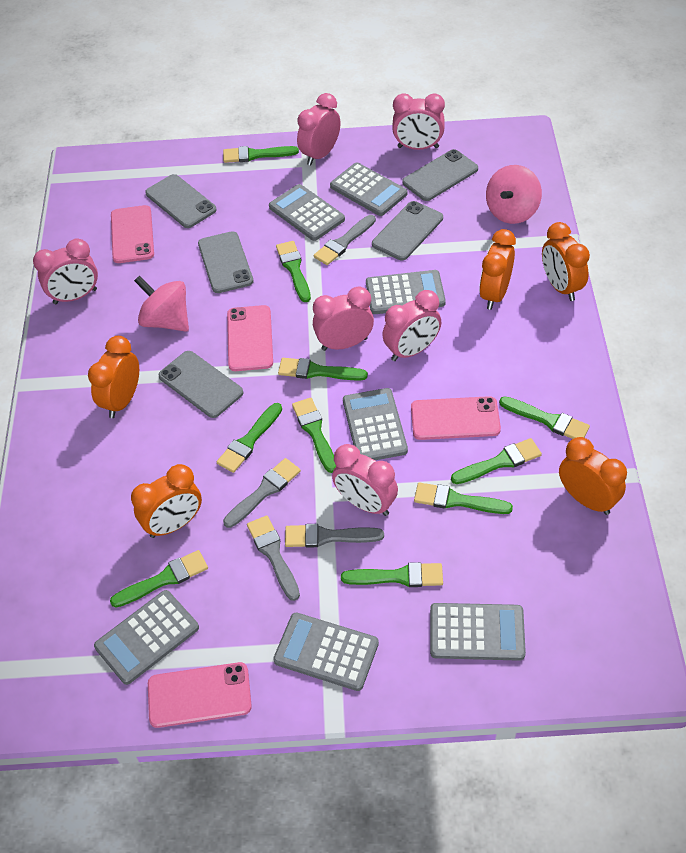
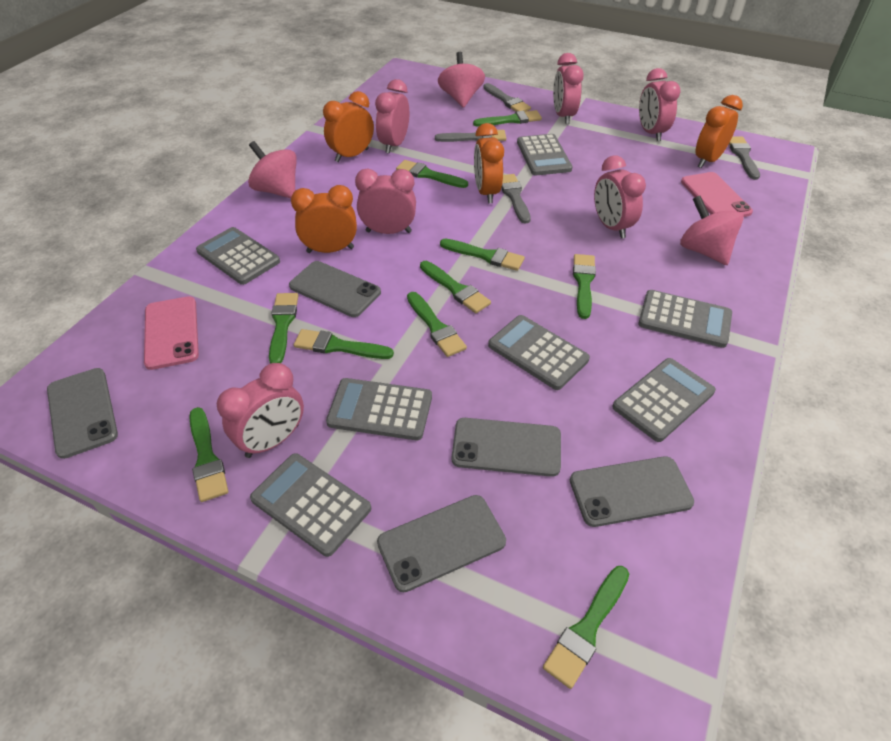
orange clock: 5 -> 4
pink phone: 4 -> 2
pink spinning top: 2 -> 3

